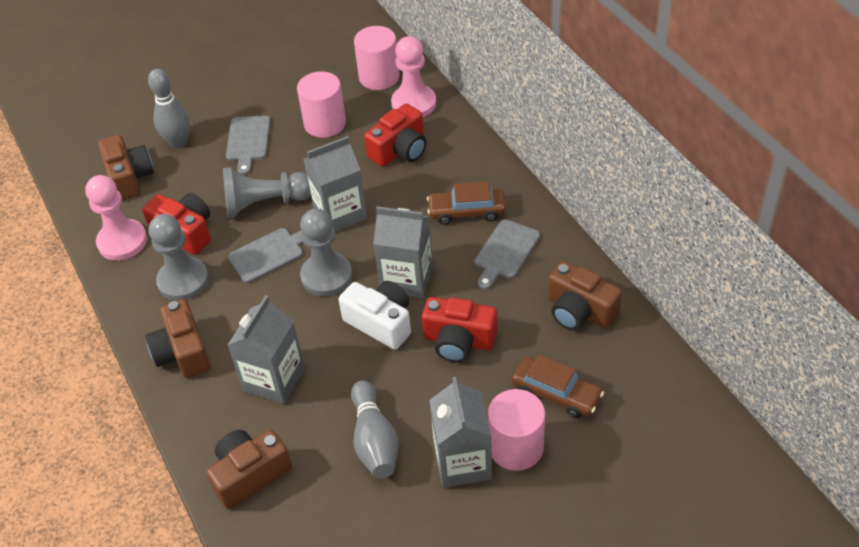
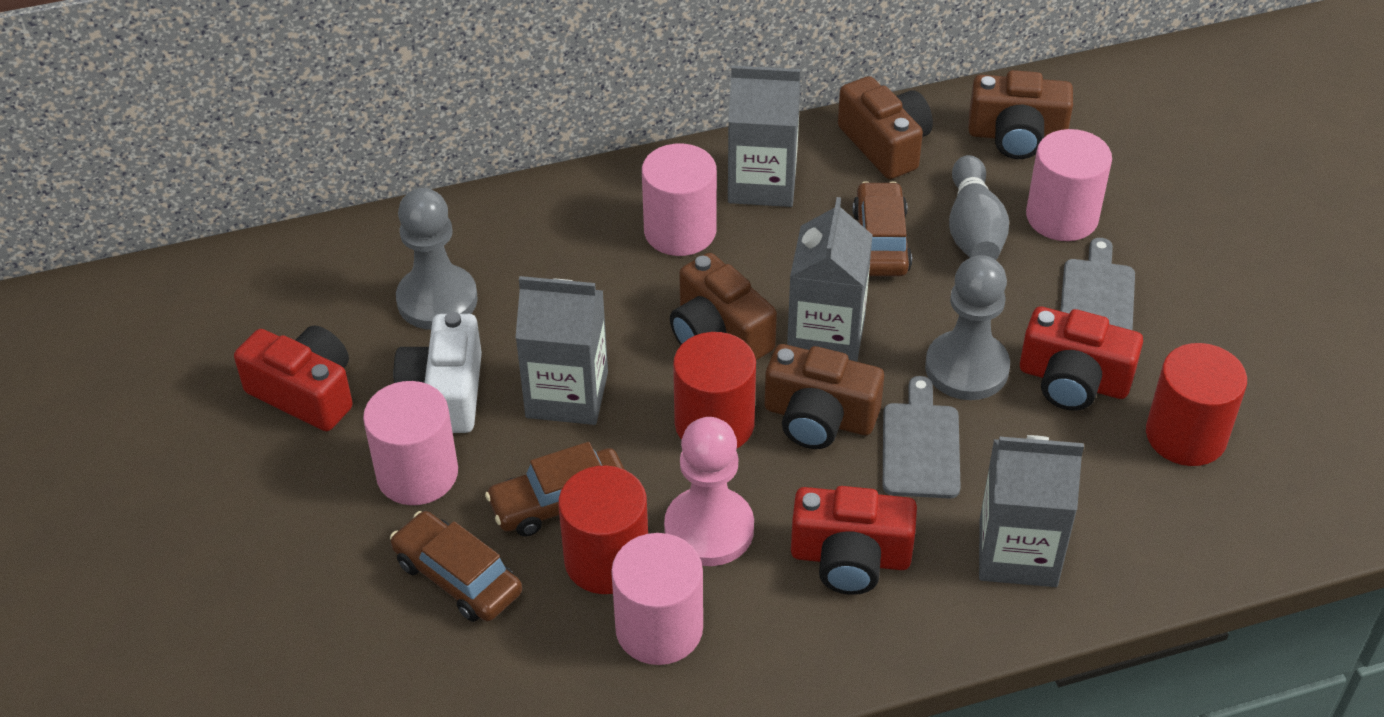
brown car: 2 -> 3
grey bowling pin: 2 -> 1
grey cutting board: 3 -> 2
grey pawn: 3 -> 2
pink cylinder: 3 -> 4
pink pawn: 2 -> 1
red cylinder: 0 -> 3

